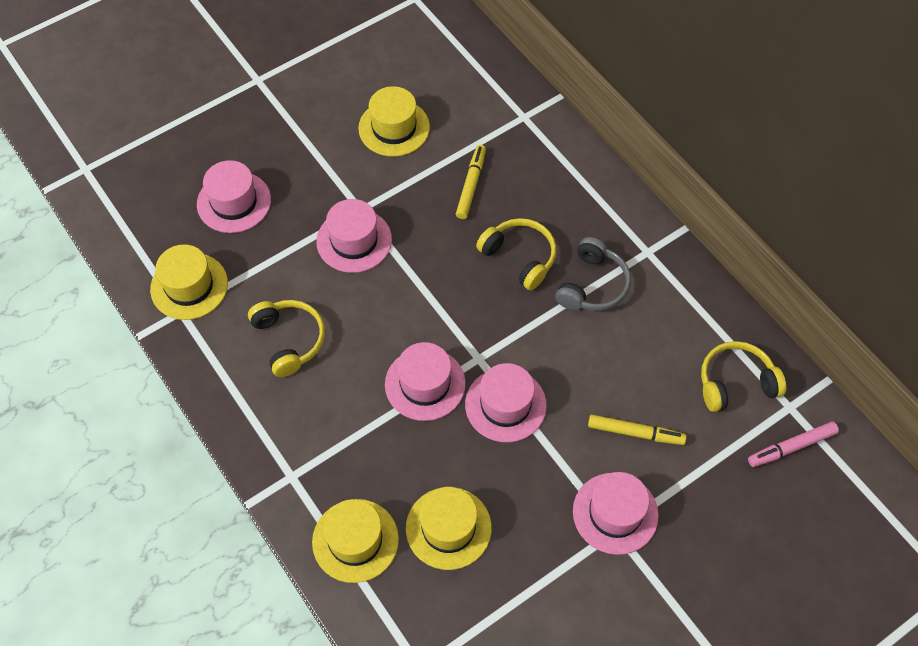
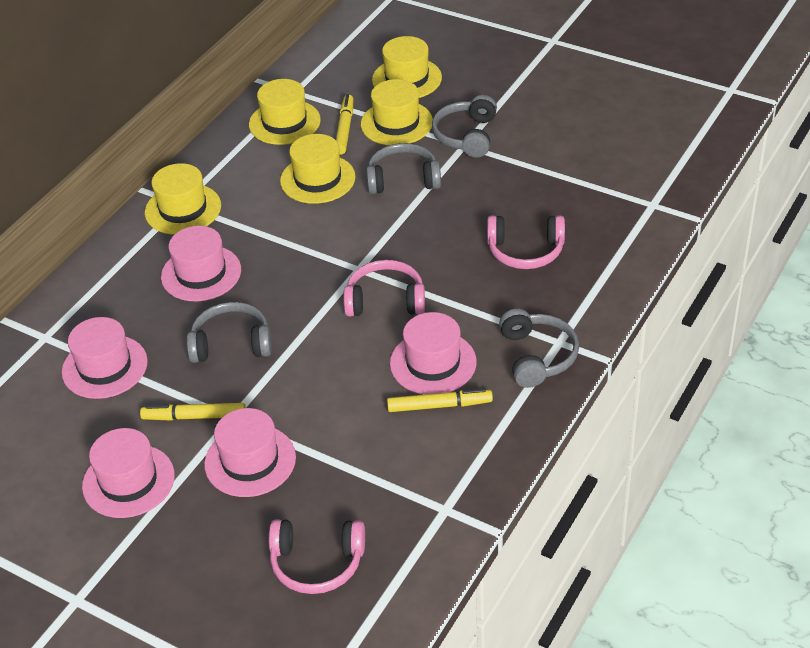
grey headphones: 1 -> 4
pink headphones: 0 -> 3
pink marker: 1 -> 0
yellow hat: 4 -> 5
yellow headphones: 3 -> 0
yellow marker: 2 -> 3

